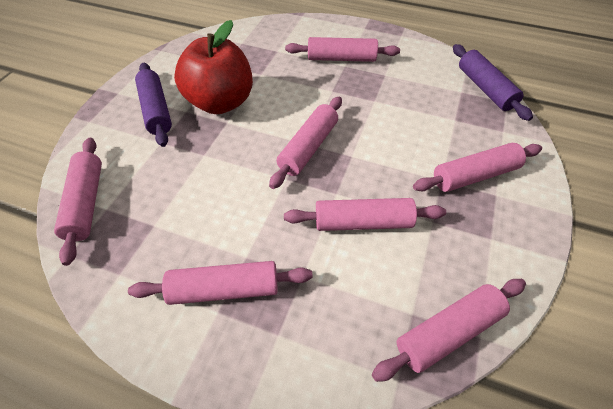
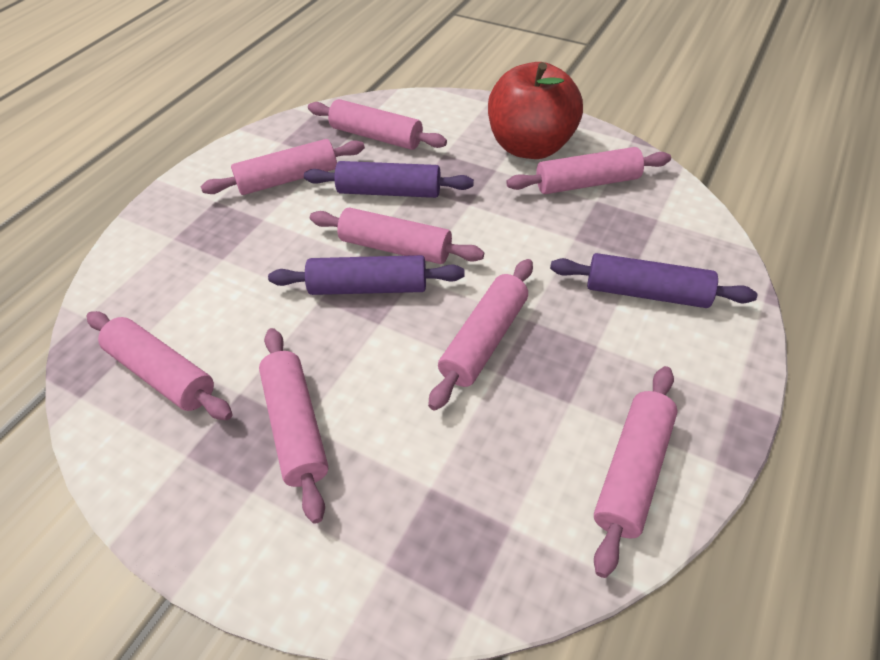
pink rolling pin: 7 -> 8
purple rolling pin: 2 -> 3

